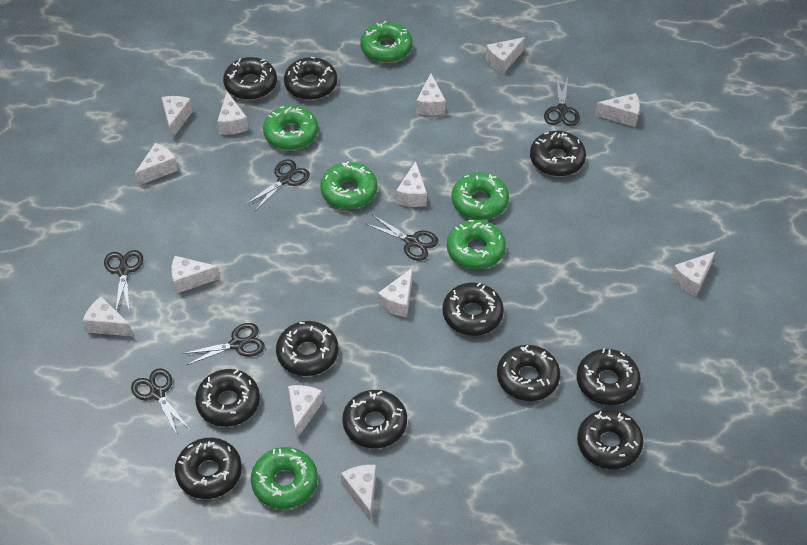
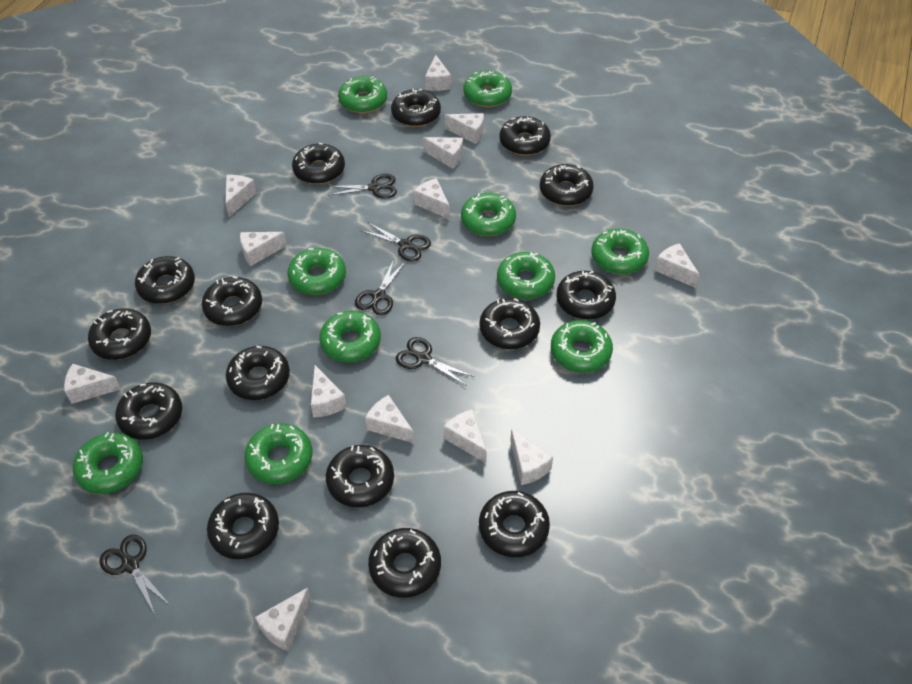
black donut: 11 -> 15
black scissors: 6 -> 5
green donut: 6 -> 10

